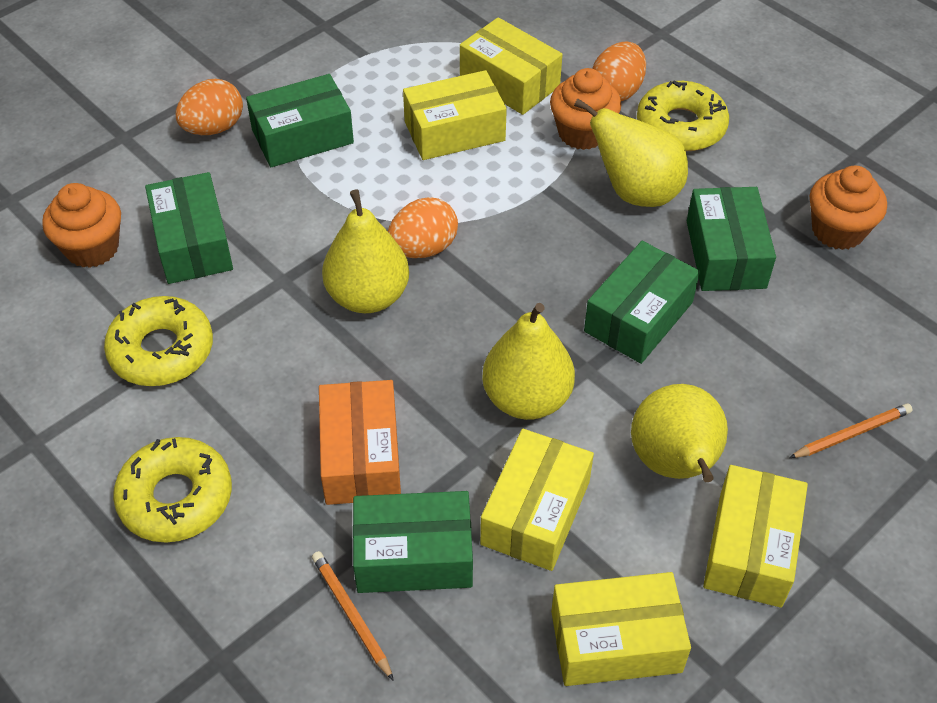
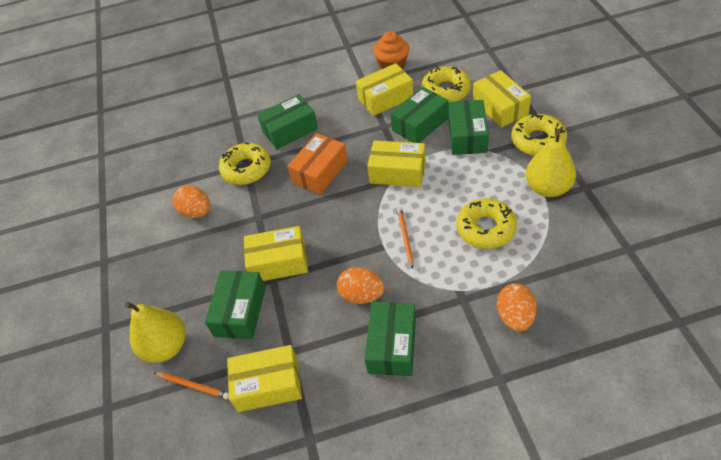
orange cupcake: 3 -> 1
yellow donut: 3 -> 4
yellow pear: 4 -> 2

